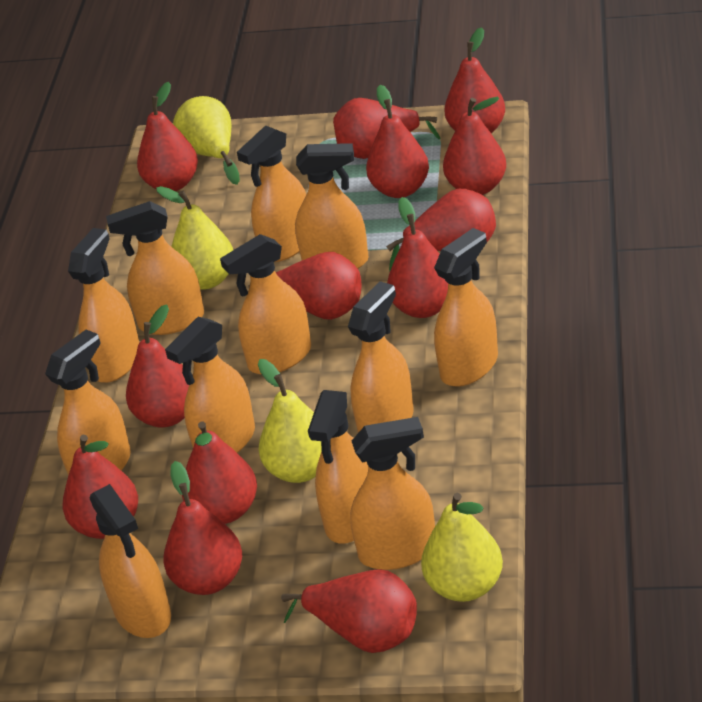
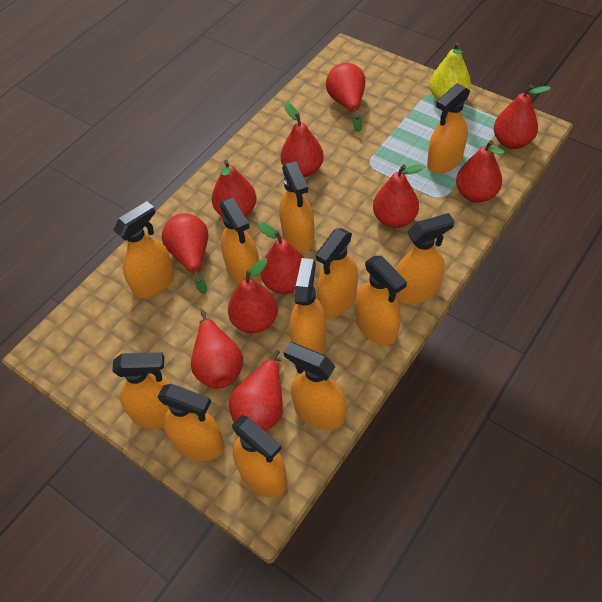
red pear: 13 -> 11
yellow pear: 4 -> 1

